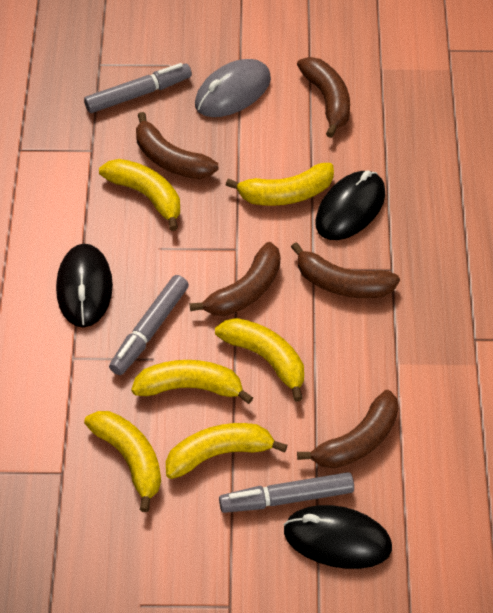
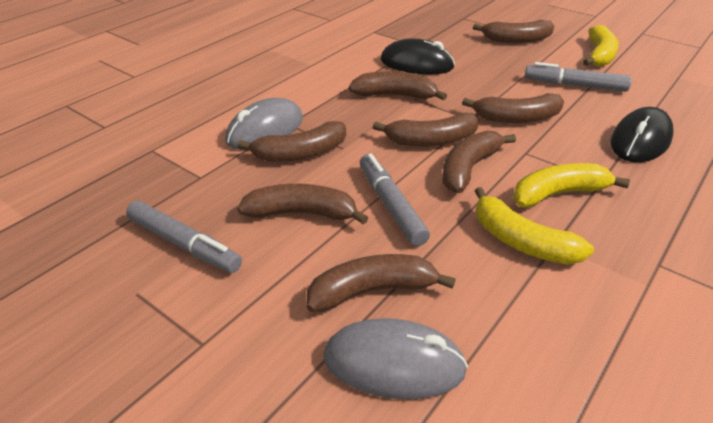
black mouse: 3 -> 2
brown banana: 5 -> 8
grey mouse: 1 -> 2
yellow banana: 6 -> 3

